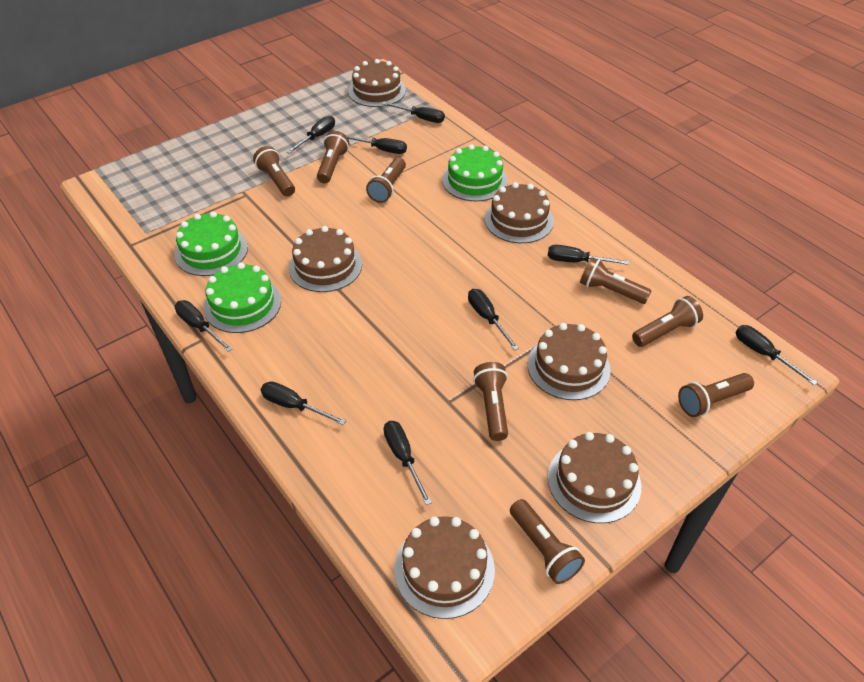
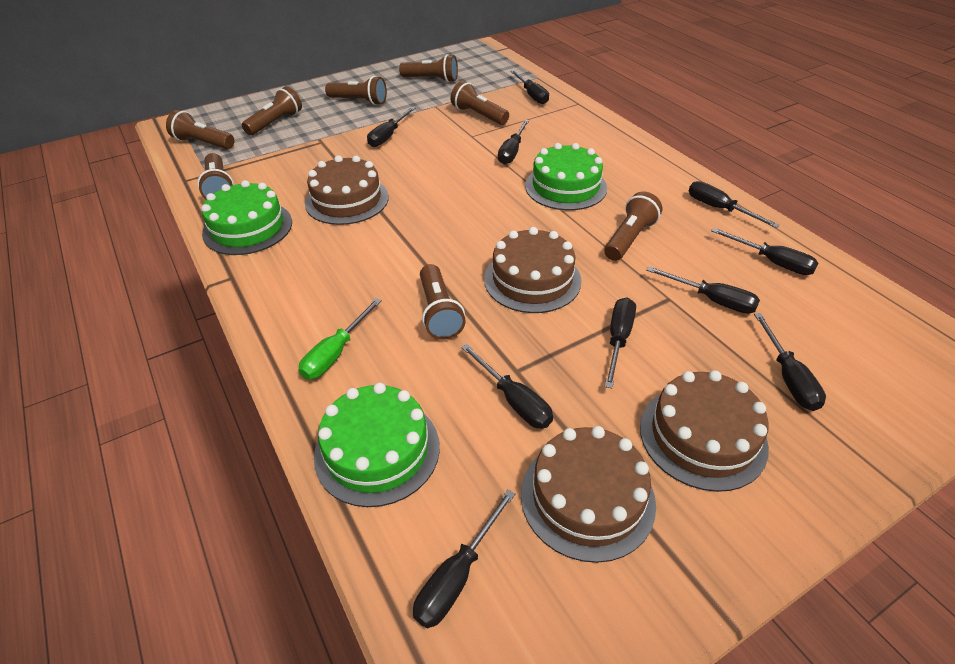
black screwdriver: 9 -> 10
brown cake: 6 -> 4
green screwdriver: 0 -> 1

